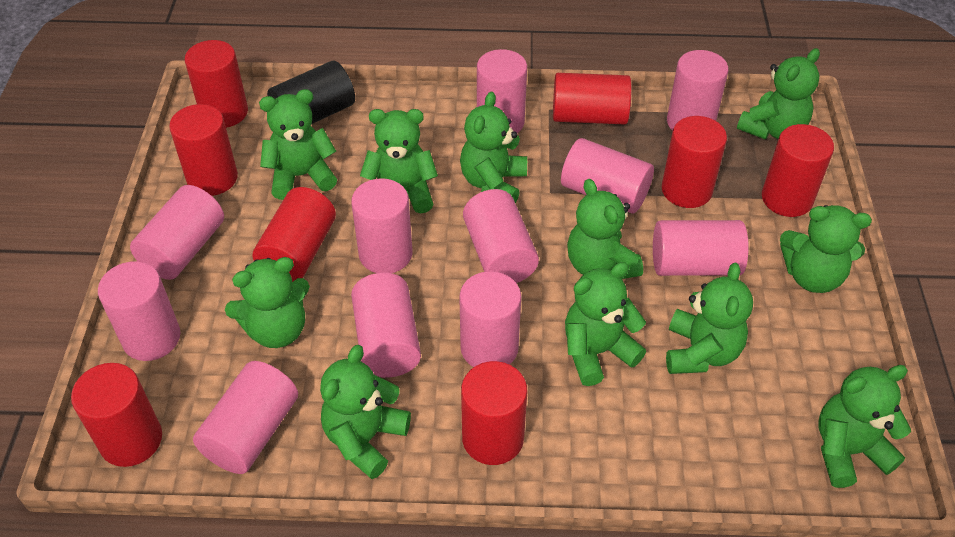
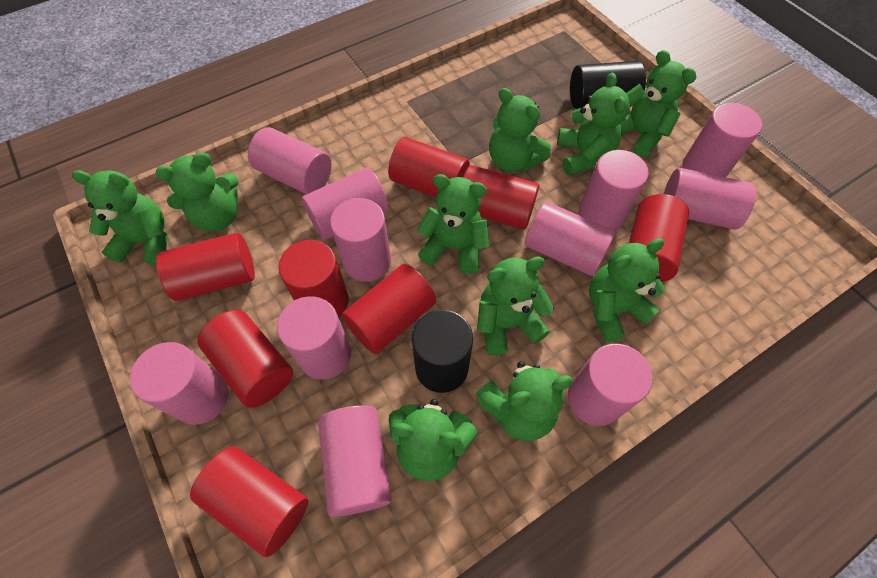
black cylinder: 1 -> 2
green teddy bear: 11 -> 10

